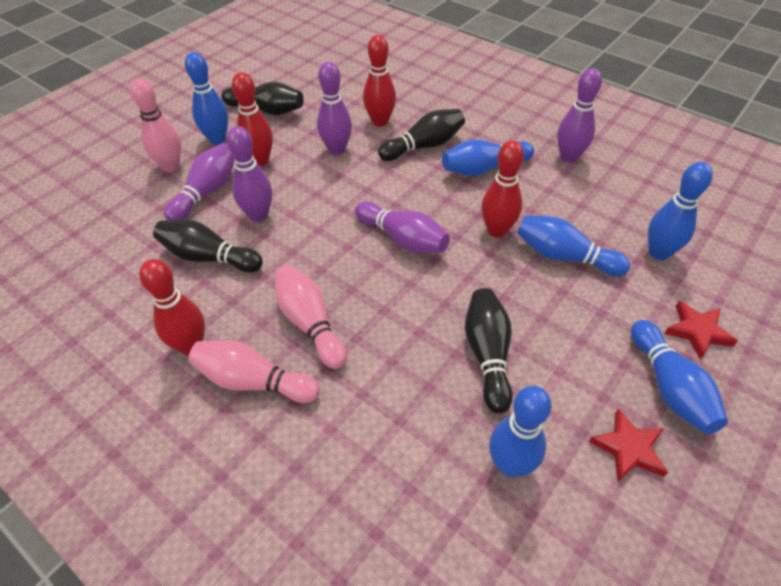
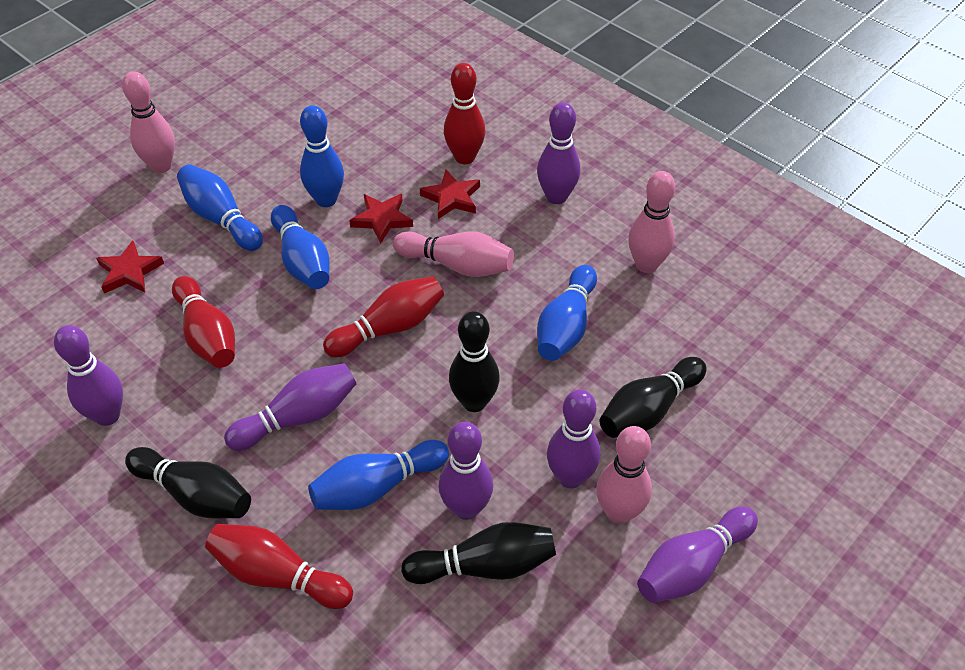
blue bowling pin: 6 -> 5
pink bowling pin: 3 -> 4
purple bowling pin: 5 -> 6
red star: 2 -> 3

